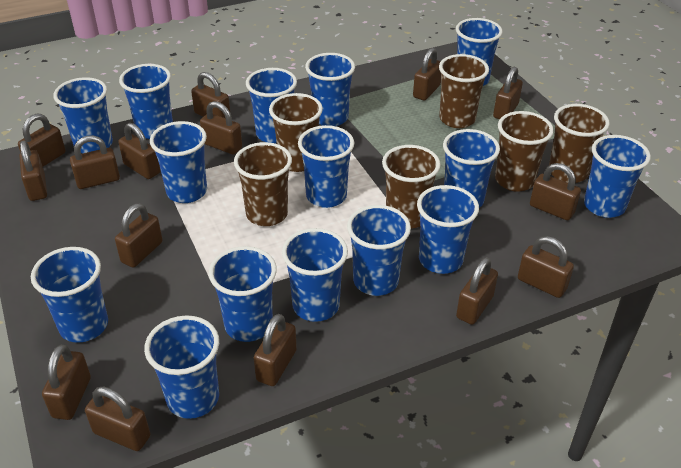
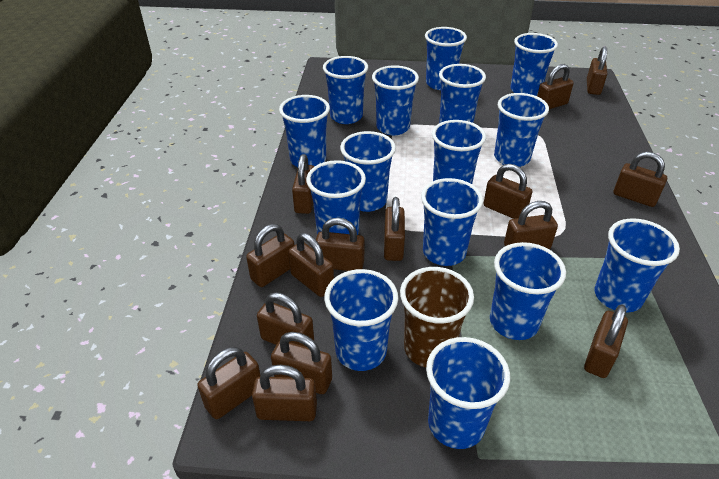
brown cup: 6 -> 1

